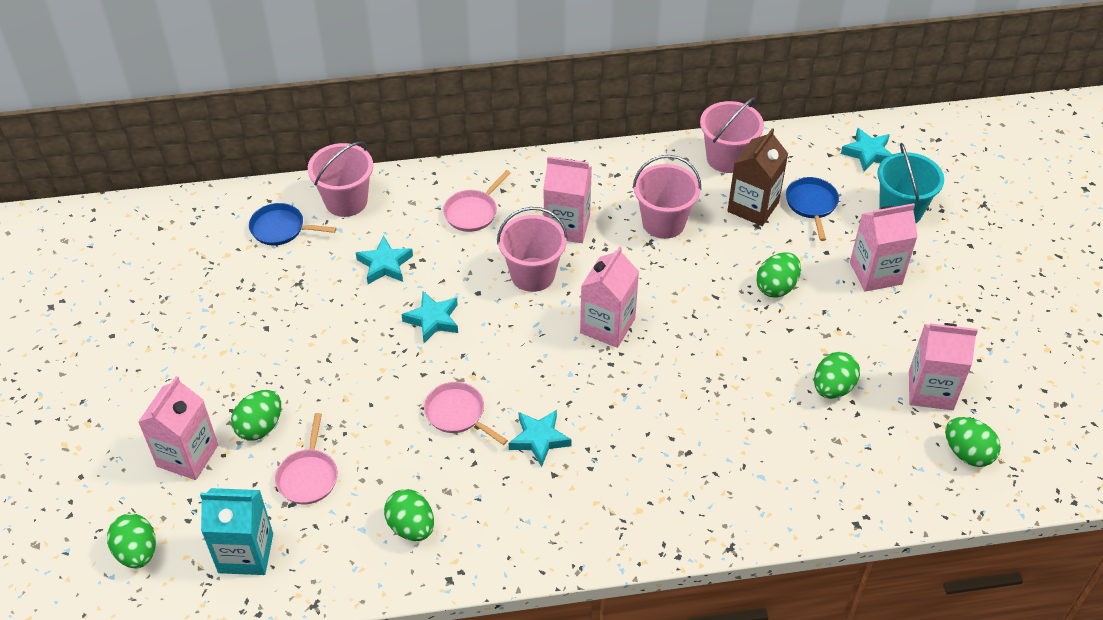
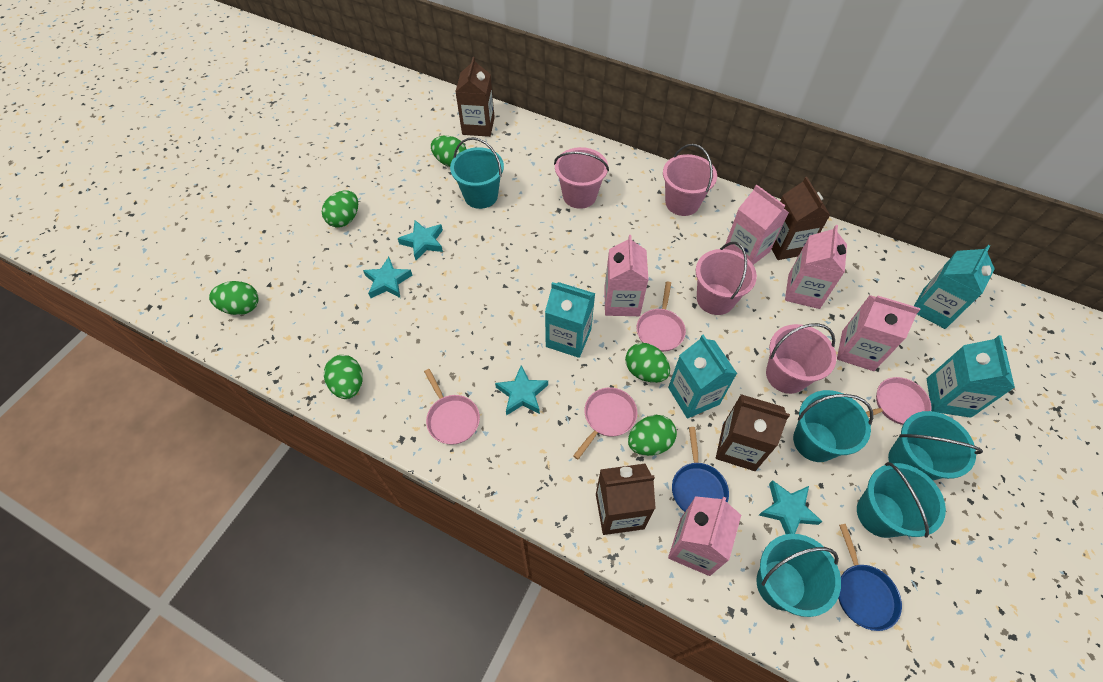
brown carton: 1 -> 4
pink pan: 3 -> 4
turquoise bucket: 1 -> 5
turquoise carton: 1 -> 4

